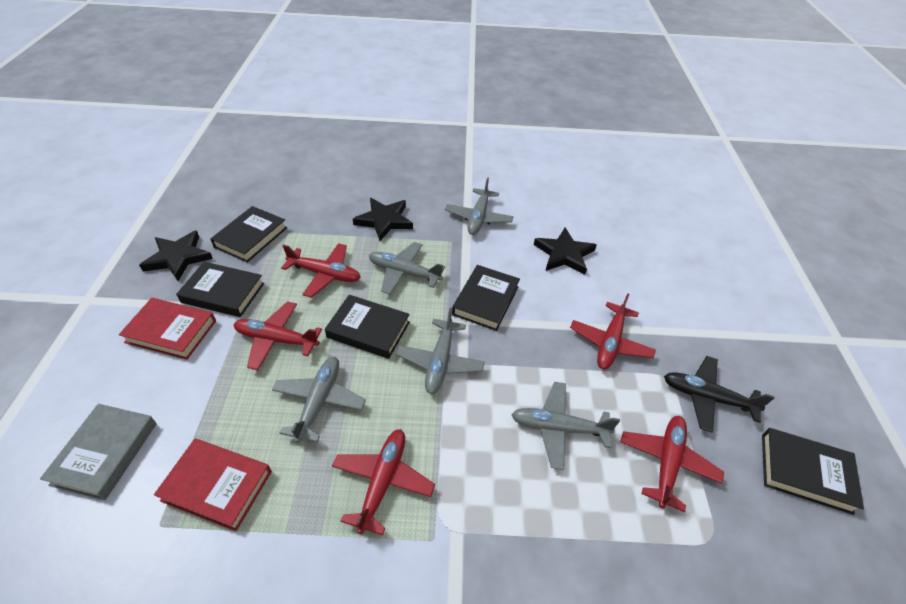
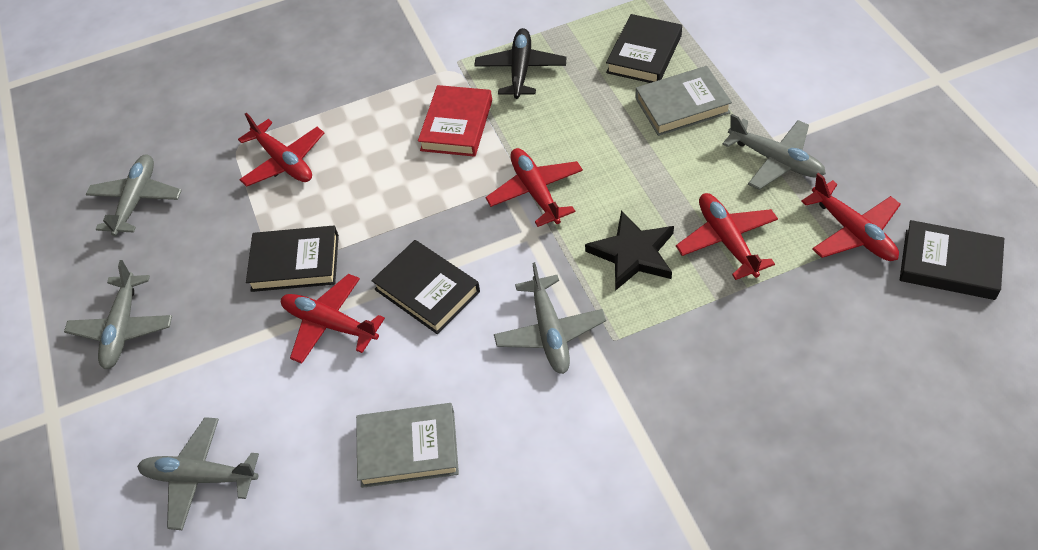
black book: 5 -> 4
black star: 3 -> 1
grey book: 1 -> 2
red book: 2 -> 1

